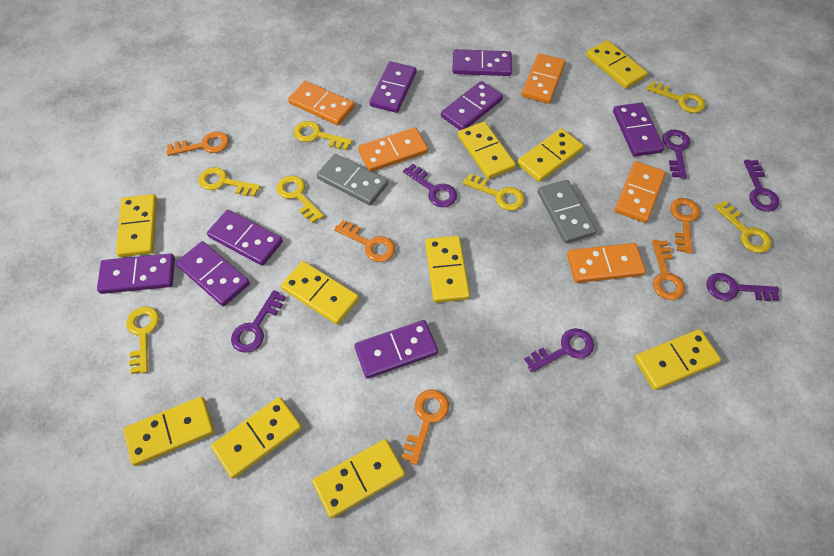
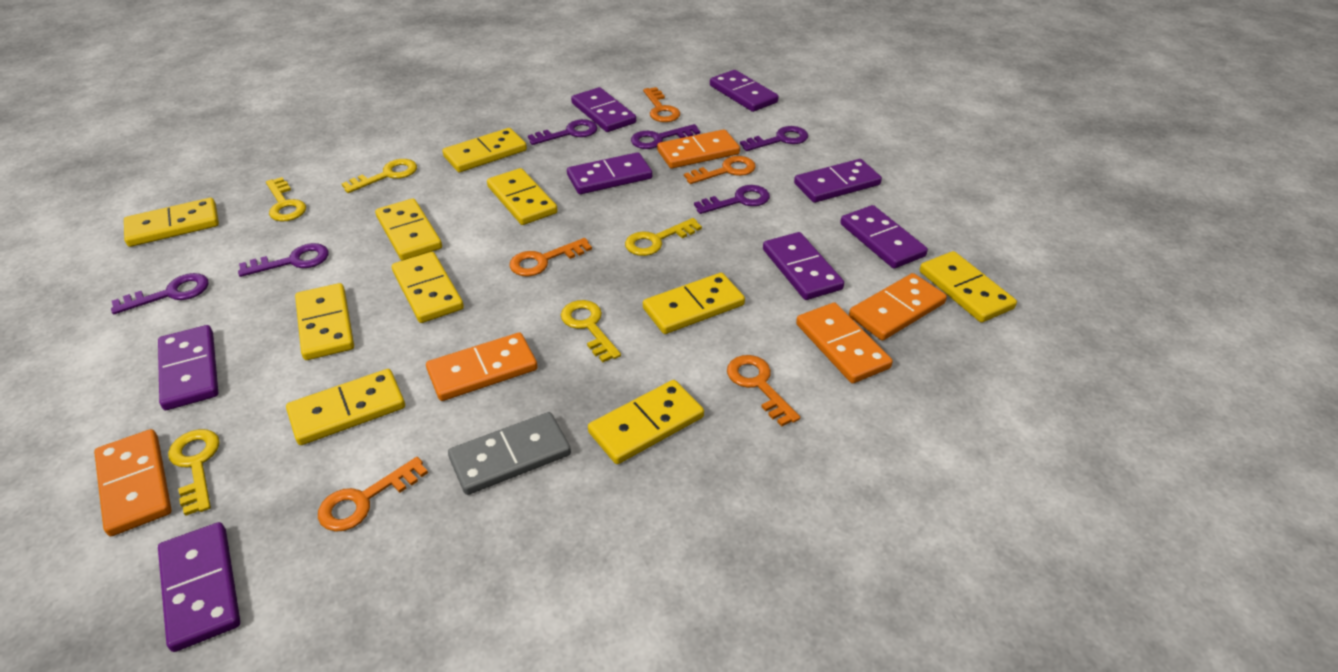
grey domino: 2 -> 1
yellow key: 7 -> 5

